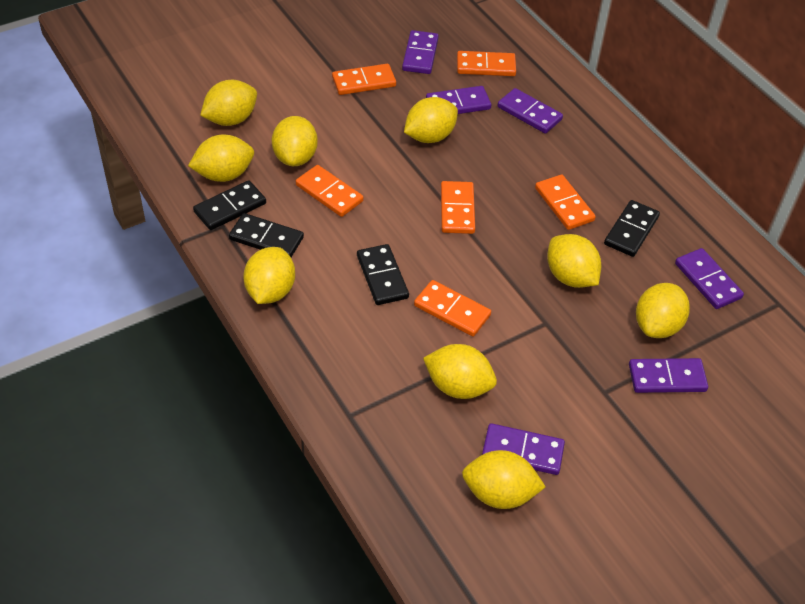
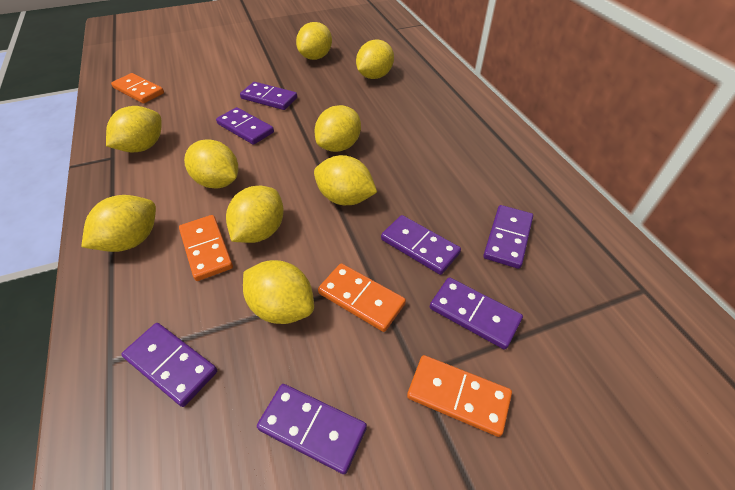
black domino: 4 -> 0
orange domino: 6 -> 4
purple domino: 6 -> 7

